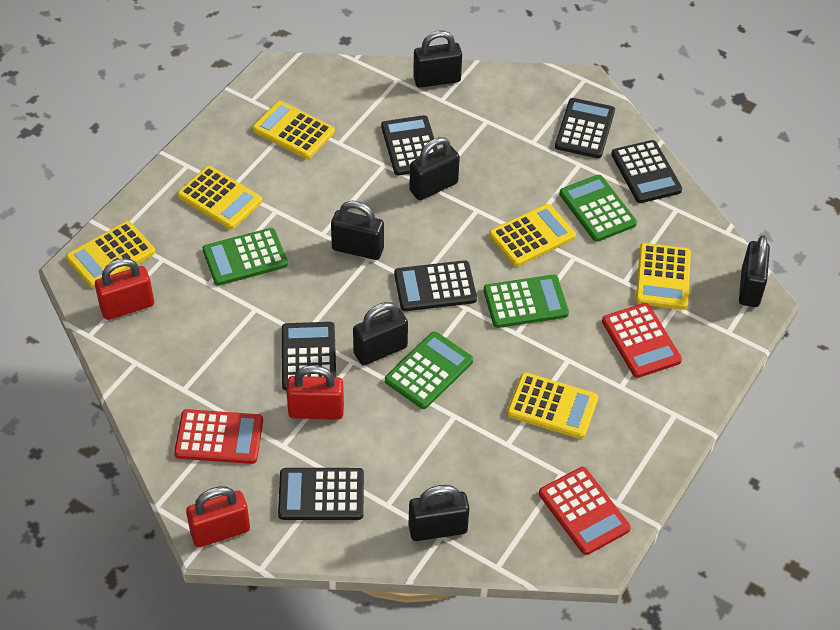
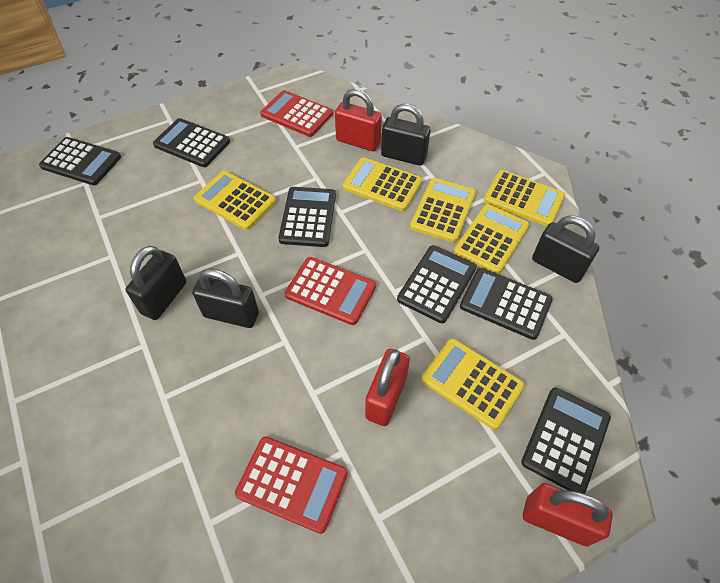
black padlock: 6 -> 4
green calculator: 4 -> 0

